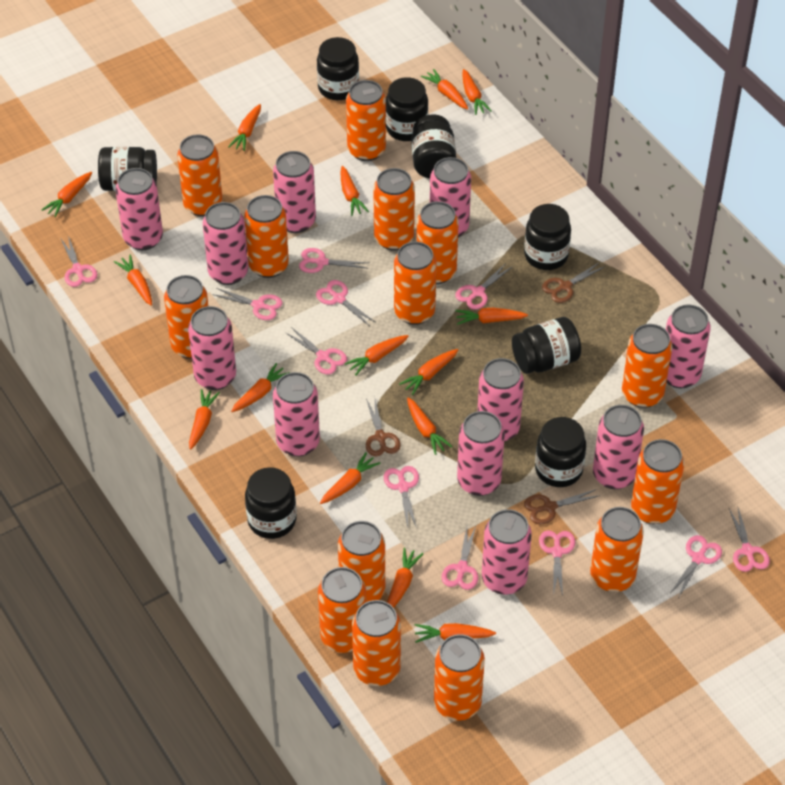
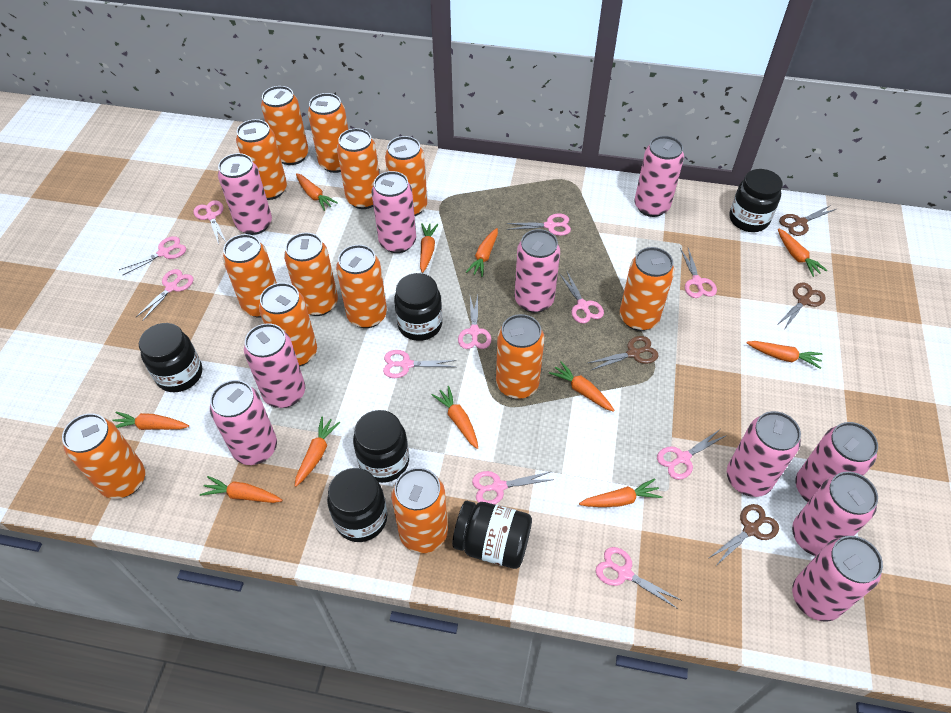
black jar: 8 -> 6
brown scissors: 3 -> 4
orange can: 14 -> 13
orange carrot: 15 -> 11
pink can: 11 -> 10

